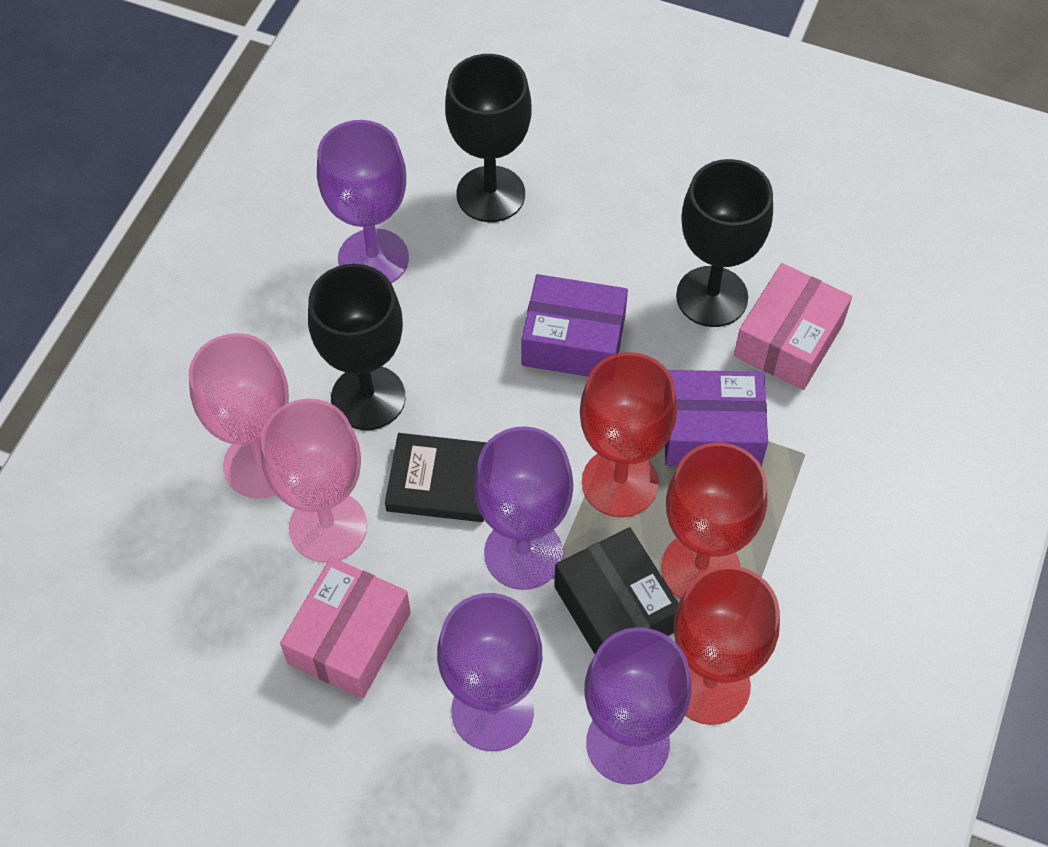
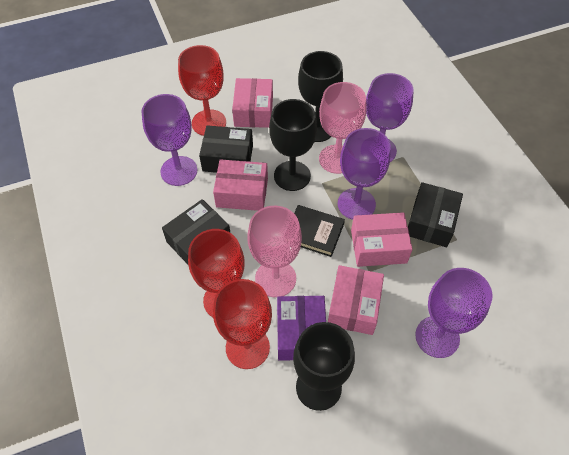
black box: 1 -> 3
pink box: 2 -> 4
purple box: 2 -> 1

